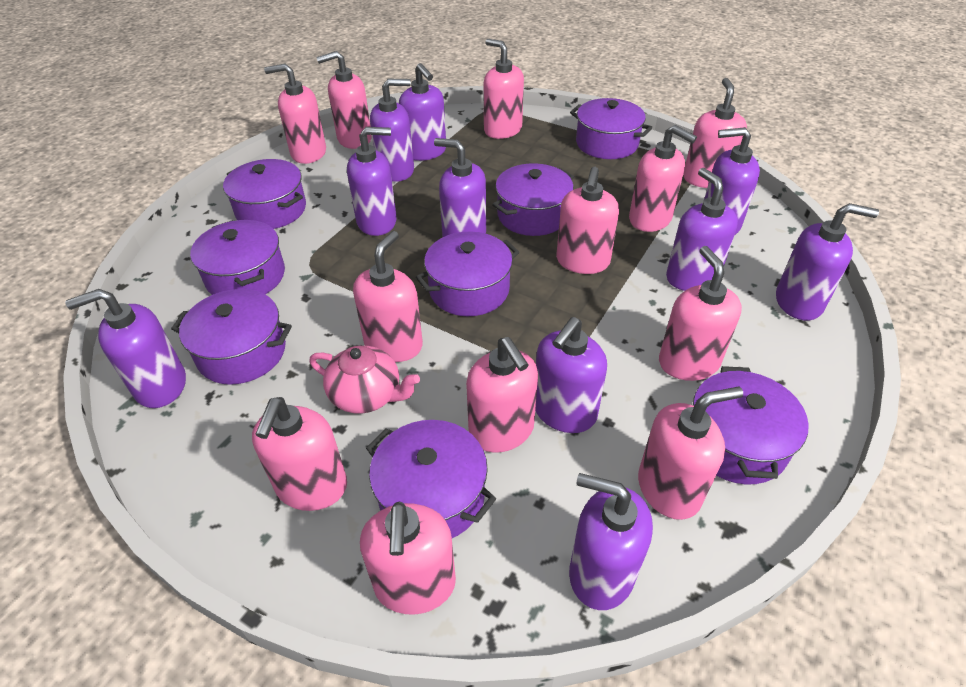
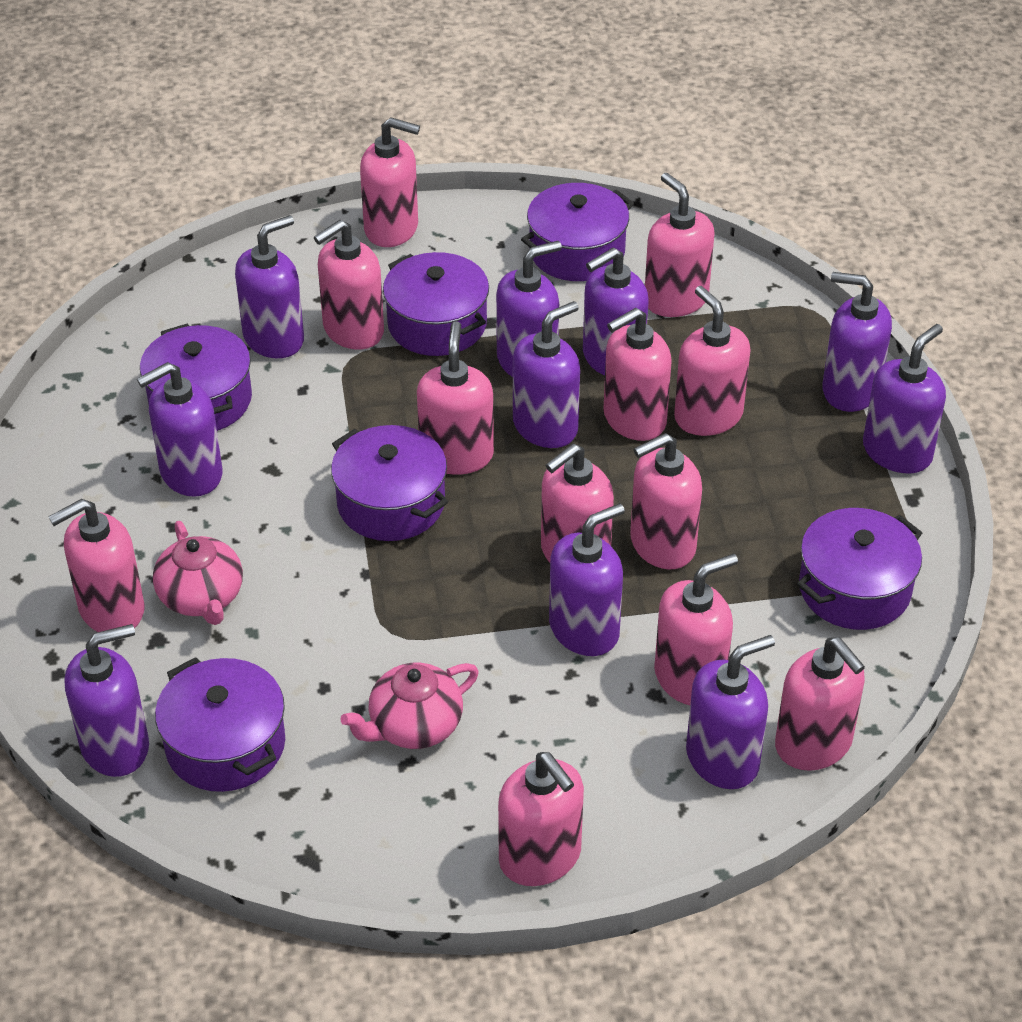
pink teapot: 1 -> 2
purple pot: 8 -> 6

